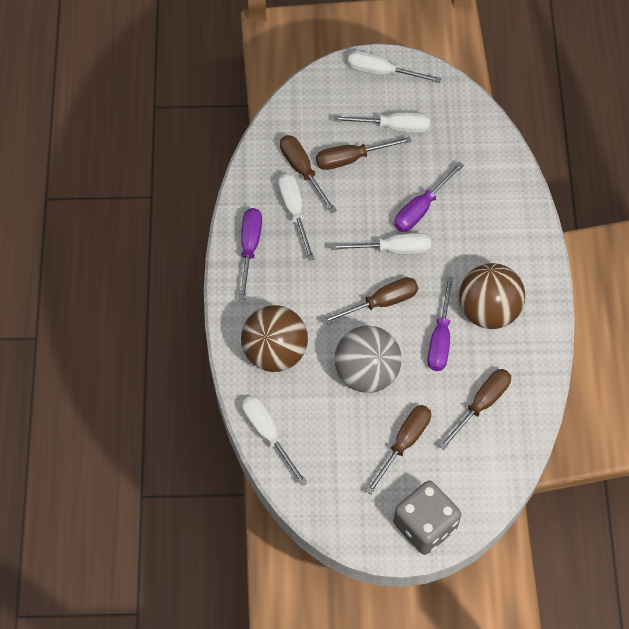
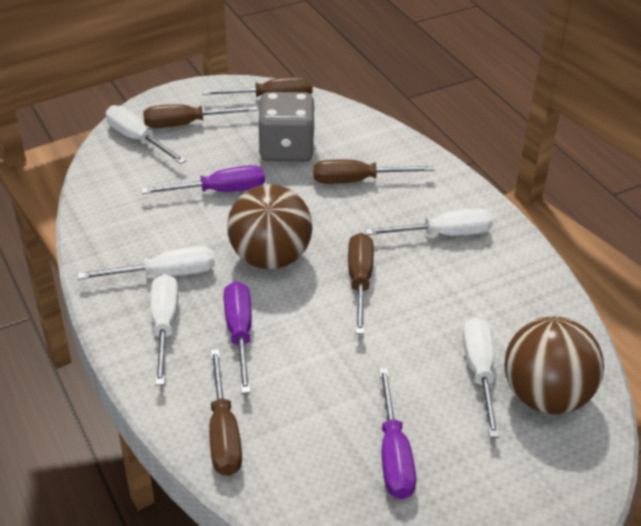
grey ball: 1 -> 0

